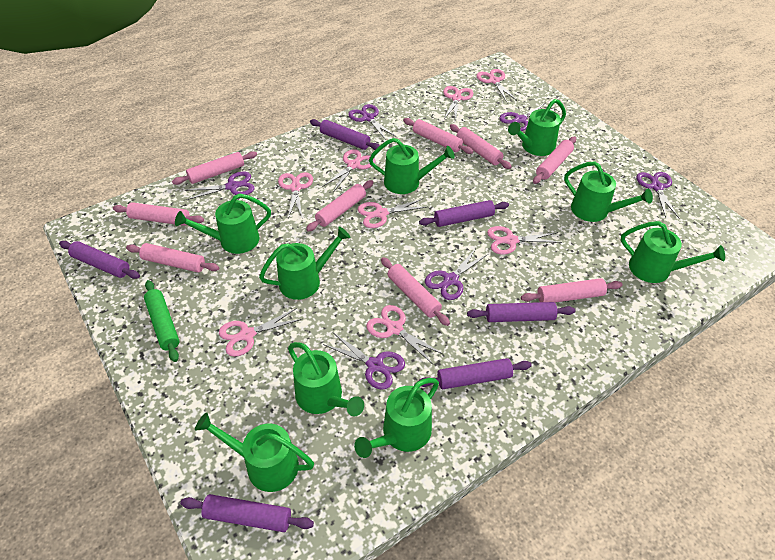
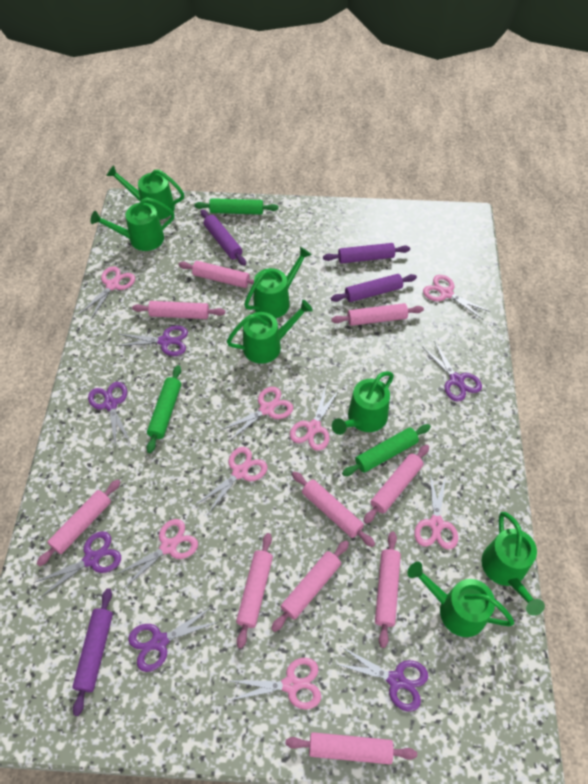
green rolling pin: 1 -> 3
green watering can: 9 -> 7
pink rolling pin: 9 -> 10
purple rolling pin: 6 -> 4

